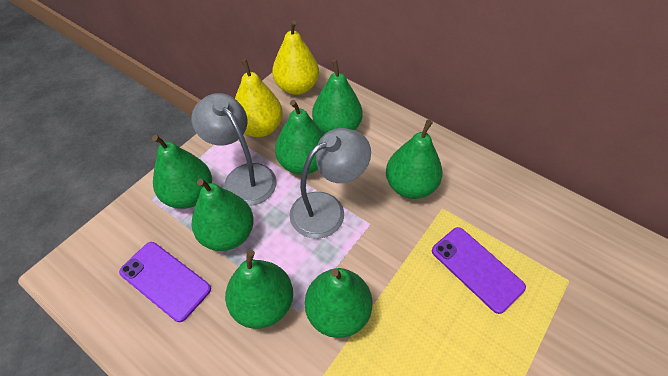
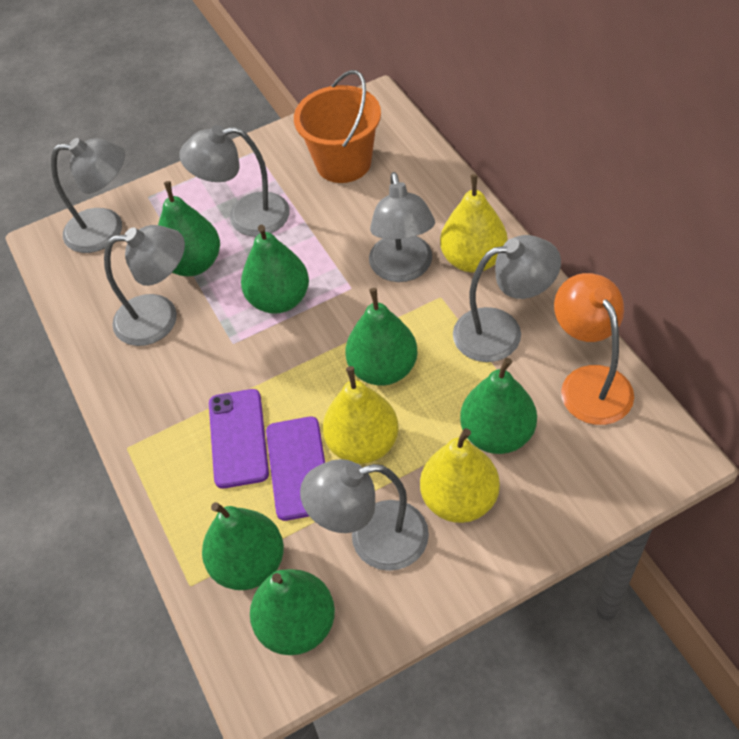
green pear: 7 -> 6
grey lamp: 2 -> 6
orange bucket: 0 -> 1
orange lamp: 0 -> 1
yellow pear: 2 -> 3

